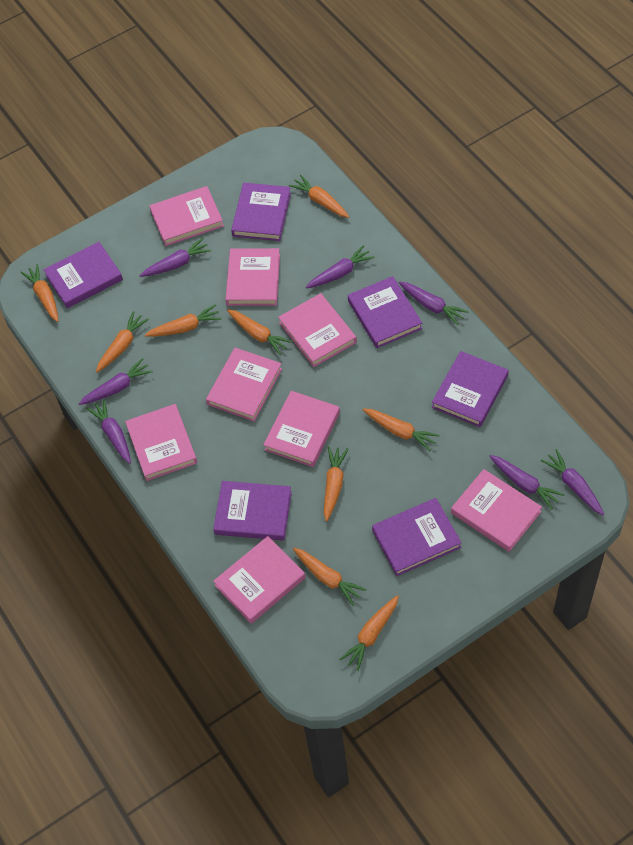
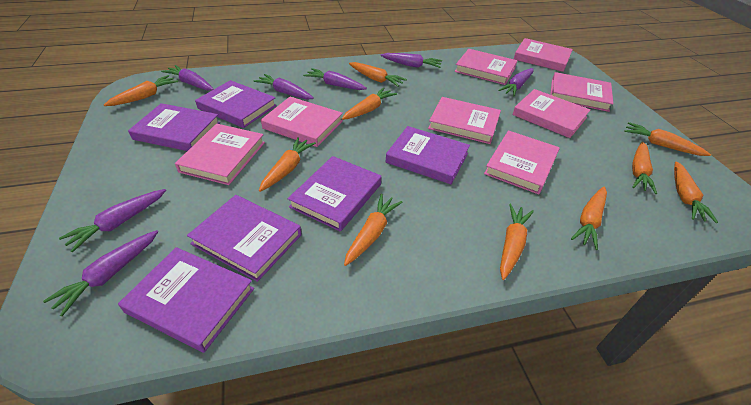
orange carrot: 9 -> 10

